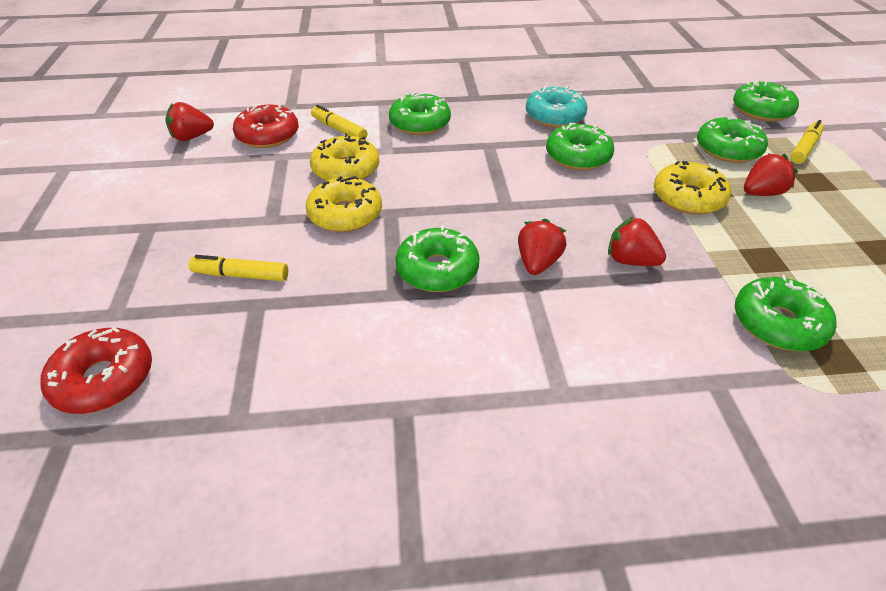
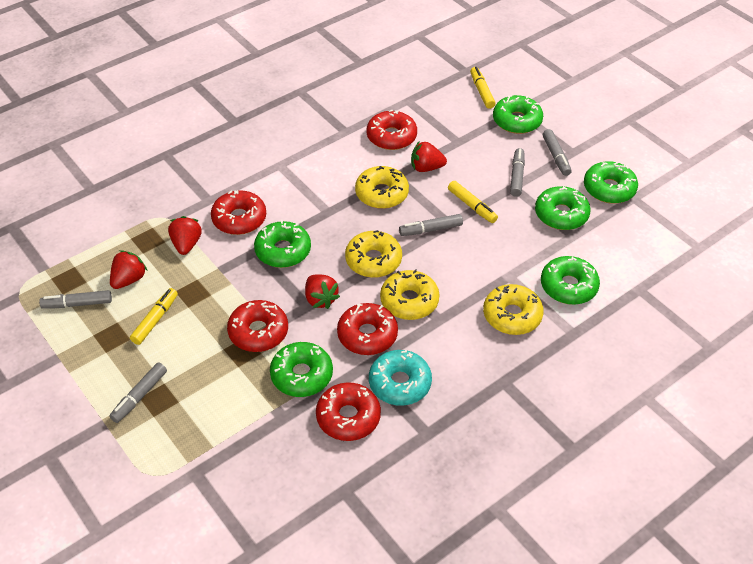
grey marker: 0 -> 5
red donut: 2 -> 5
yellow donut: 3 -> 4

